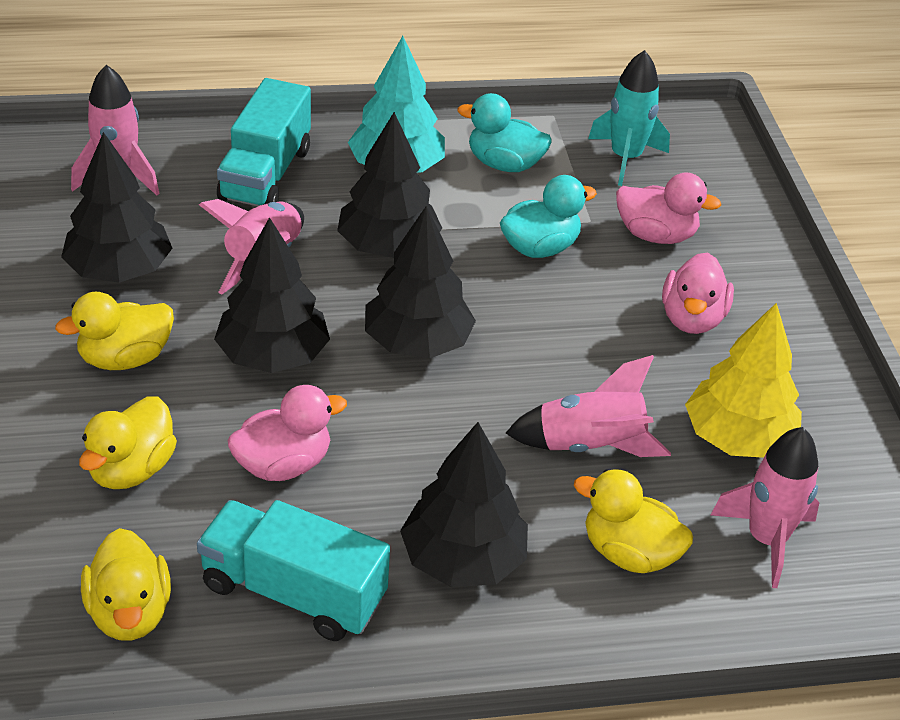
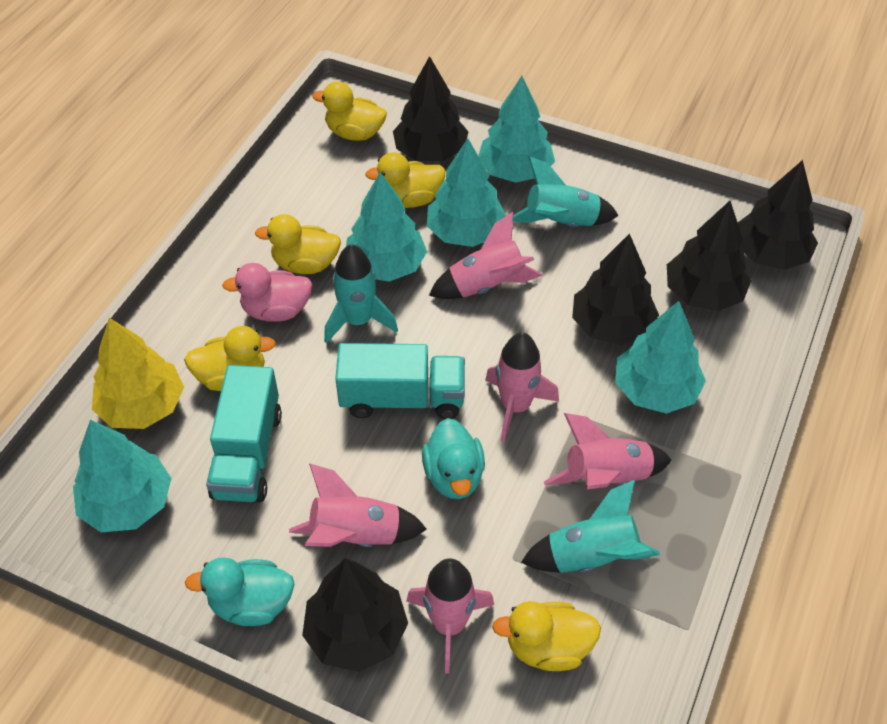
pink duck: 3 -> 1
pink rocket: 4 -> 5
turquoise rocket: 1 -> 3
turquoise tree: 1 -> 5
yellow duck: 4 -> 5

